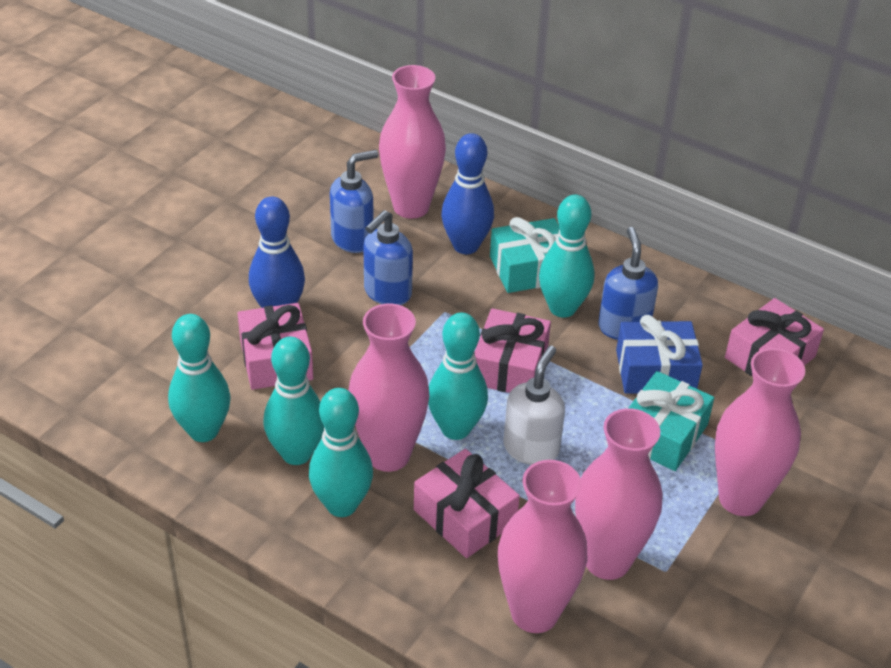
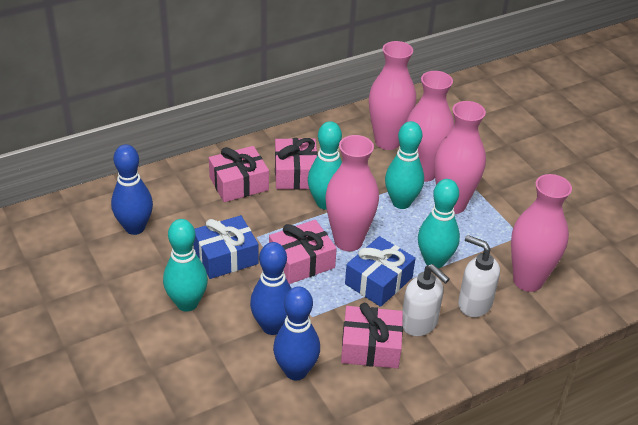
blue bowling pin: 2 -> 3
blue gift: 1 -> 2
blue soap dispenser: 3 -> 0
turquoise bowling pin: 5 -> 4
turquoise gift: 2 -> 0
white soap dispenser: 1 -> 2

